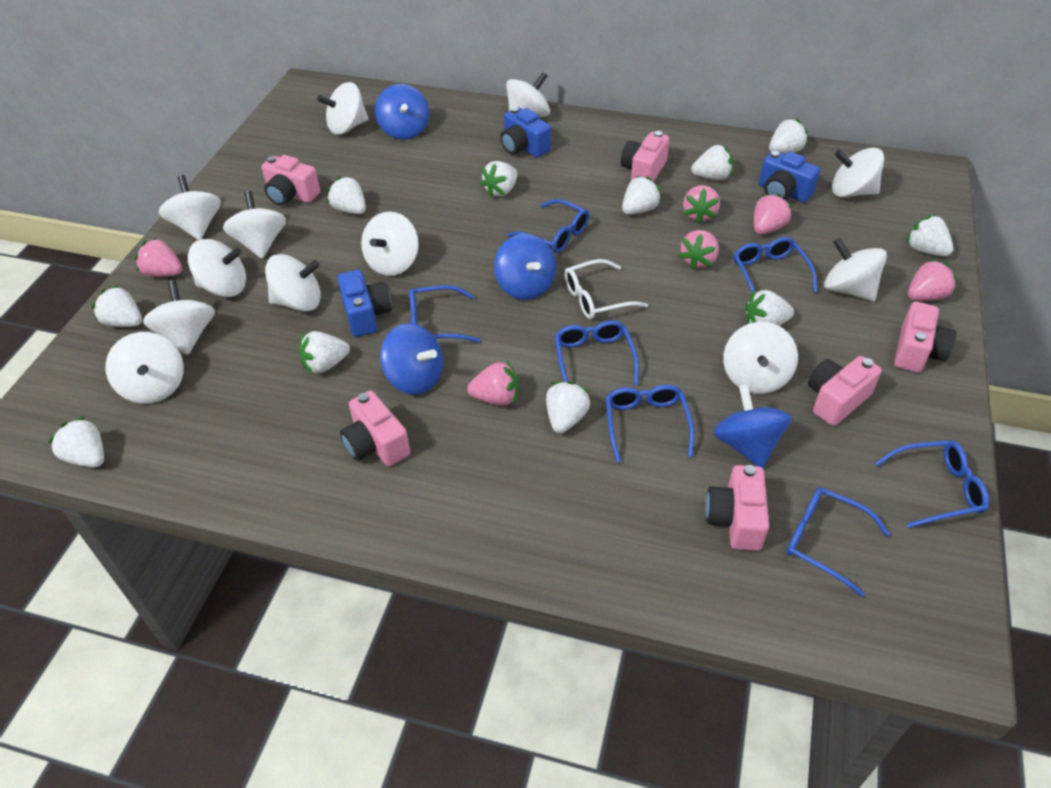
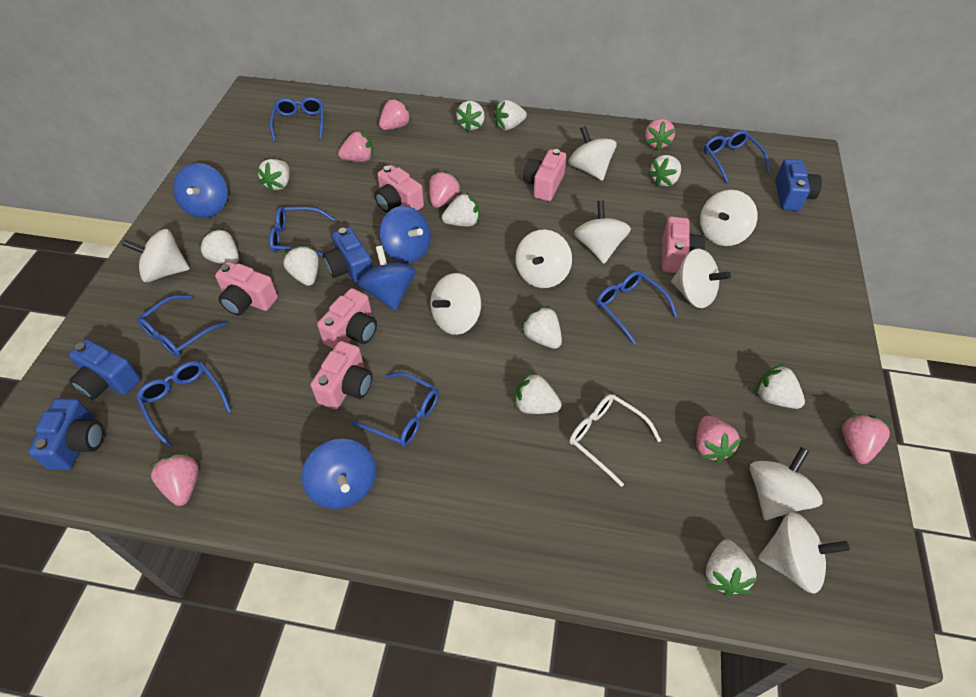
blue camera: 3 -> 4
pink strawberry: 6 -> 7
white spinning top: 12 -> 9

